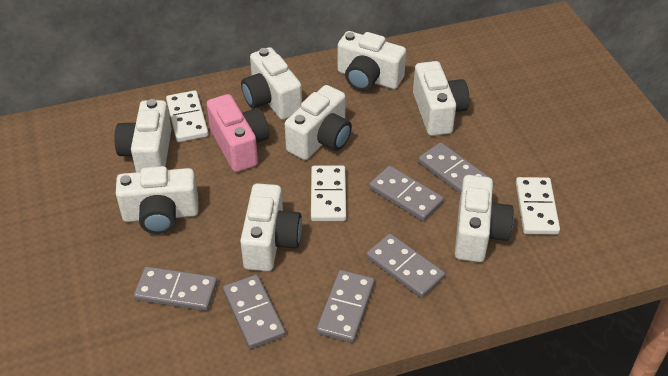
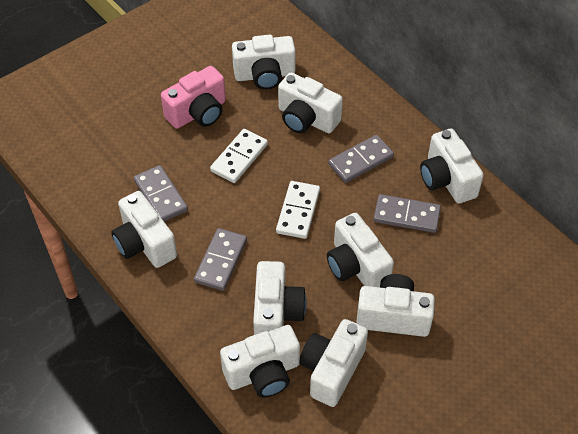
grey domino: 6 -> 4
white camera: 8 -> 9
white domino: 3 -> 2

